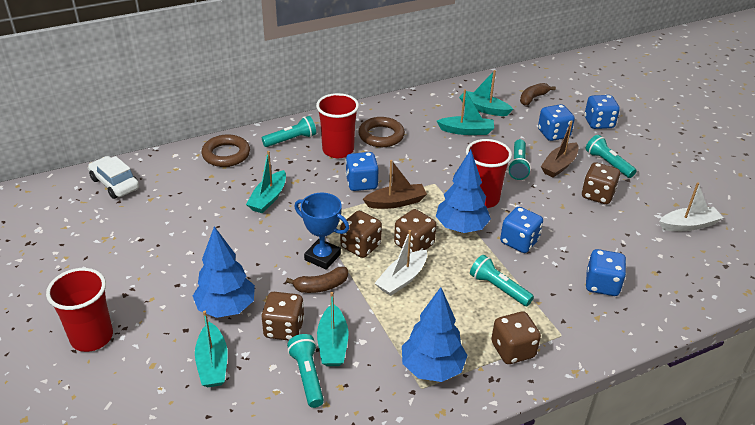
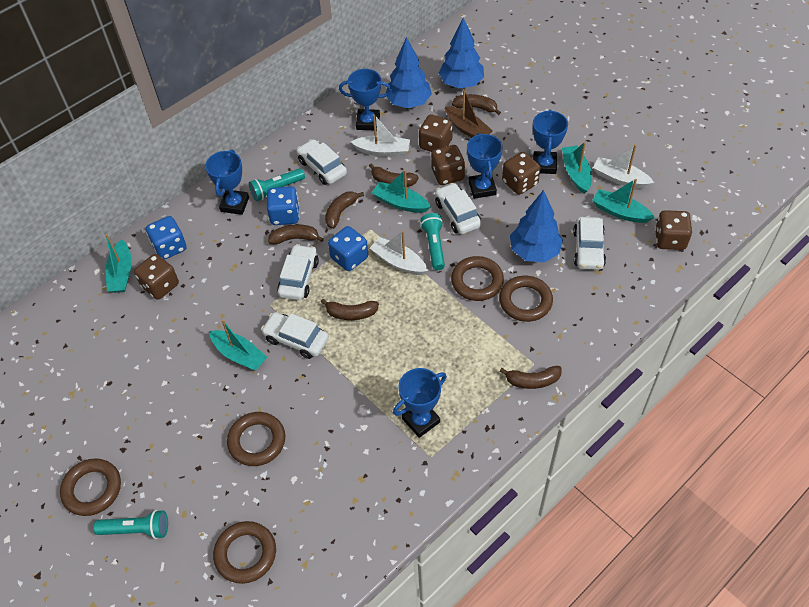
blue dice: 5 -> 3
blue trophy: 1 -> 5
brown banana: 2 -> 6
brown boat: 2 -> 1
brown ring: 2 -> 5
red cup: 3 -> 0
turquoise flashlight: 5 -> 3
white boat: 2 -> 3
white car: 1 -> 5

